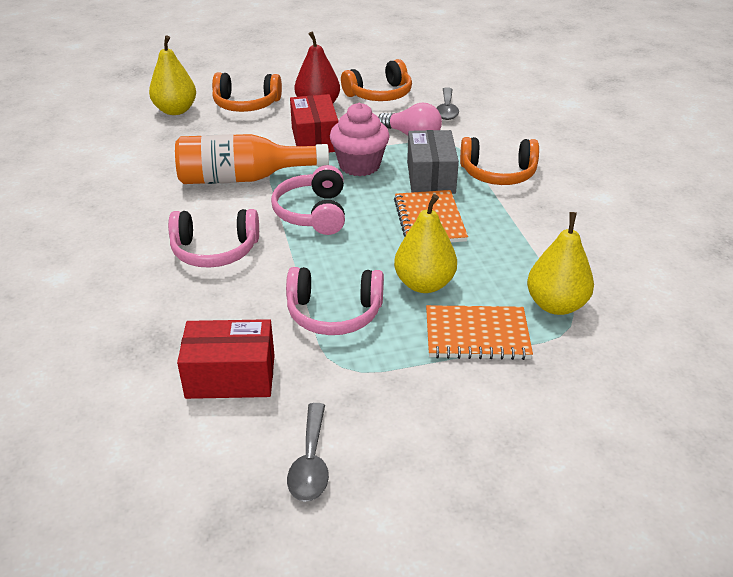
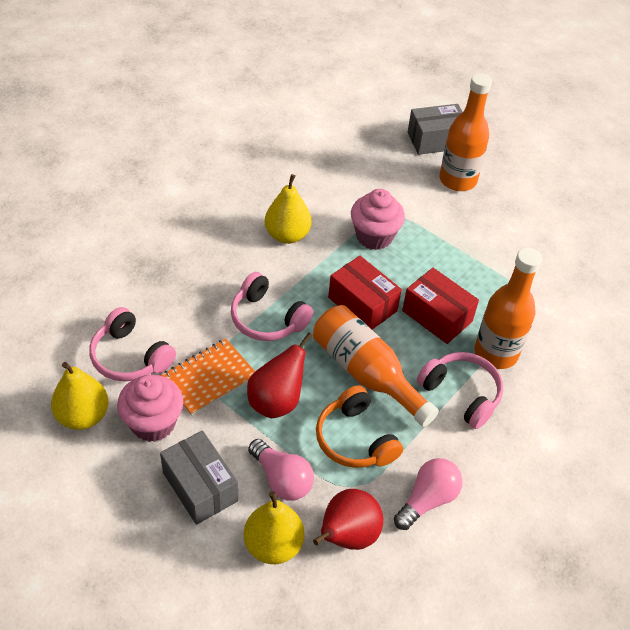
grey box: 1 -> 2
grey spoon: 2 -> 0
orange bottle: 1 -> 3
orange headphones: 3 -> 1
orange notebook: 2 -> 1
pink cupcake: 1 -> 2
pink light bulb: 1 -> 2
red pear: 1 -> 2

